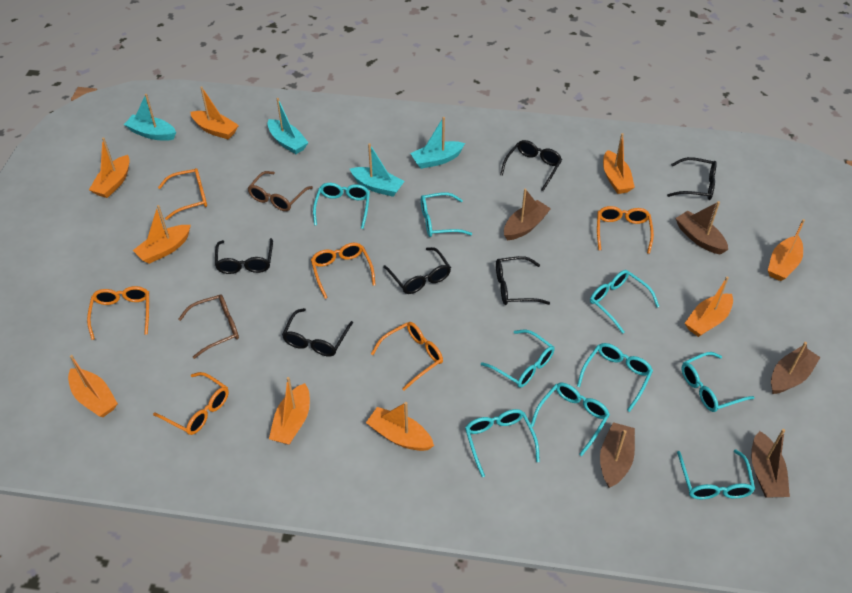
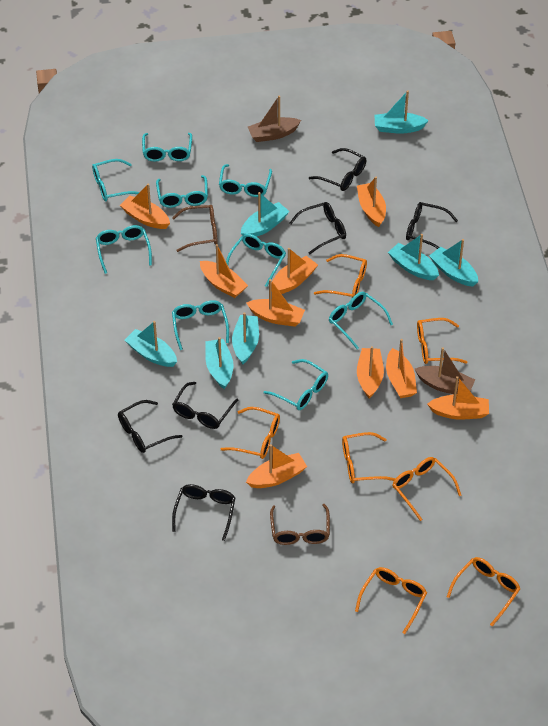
brown boat: 5 -> 2
orange glasses: 6 -> 7
turquoise boat: 4 -> 7

